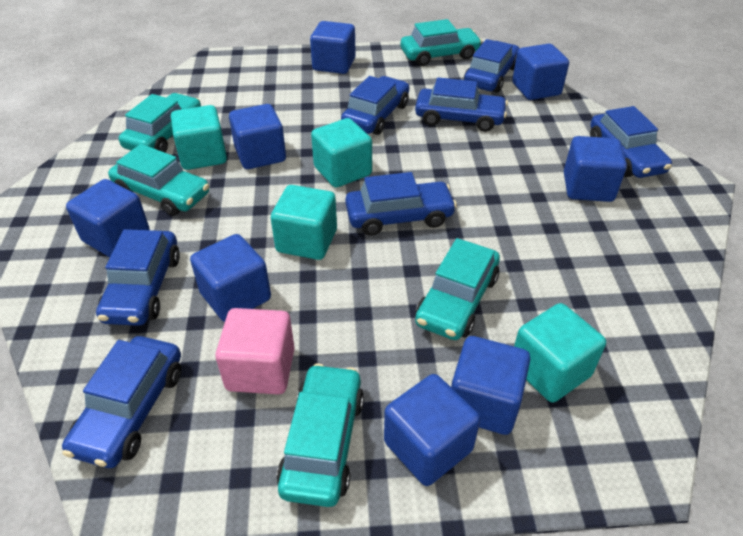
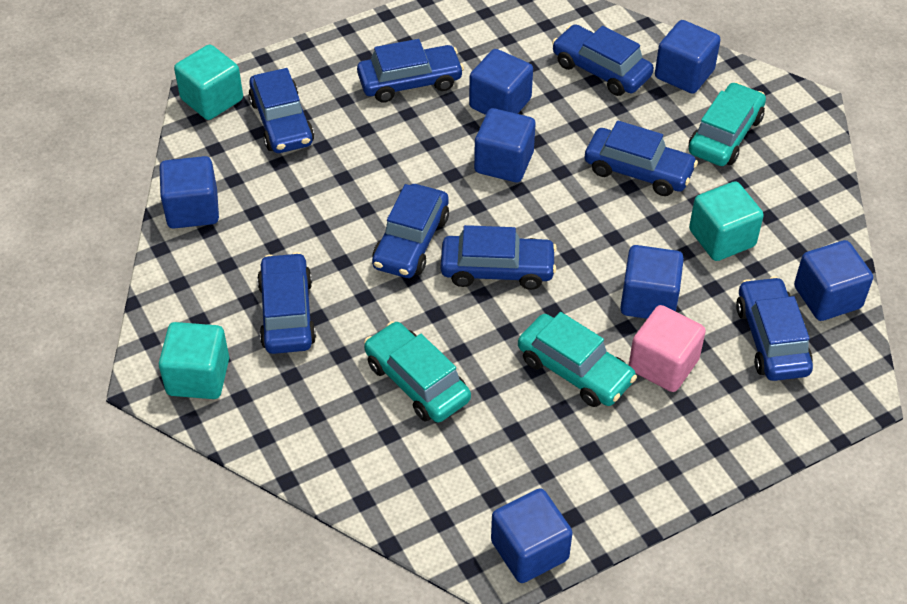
blue car: 7 -> 8
blue cube: 8 -> 7
turquoise car: 5 -> 3
turquoise cube: 4 -> 3

